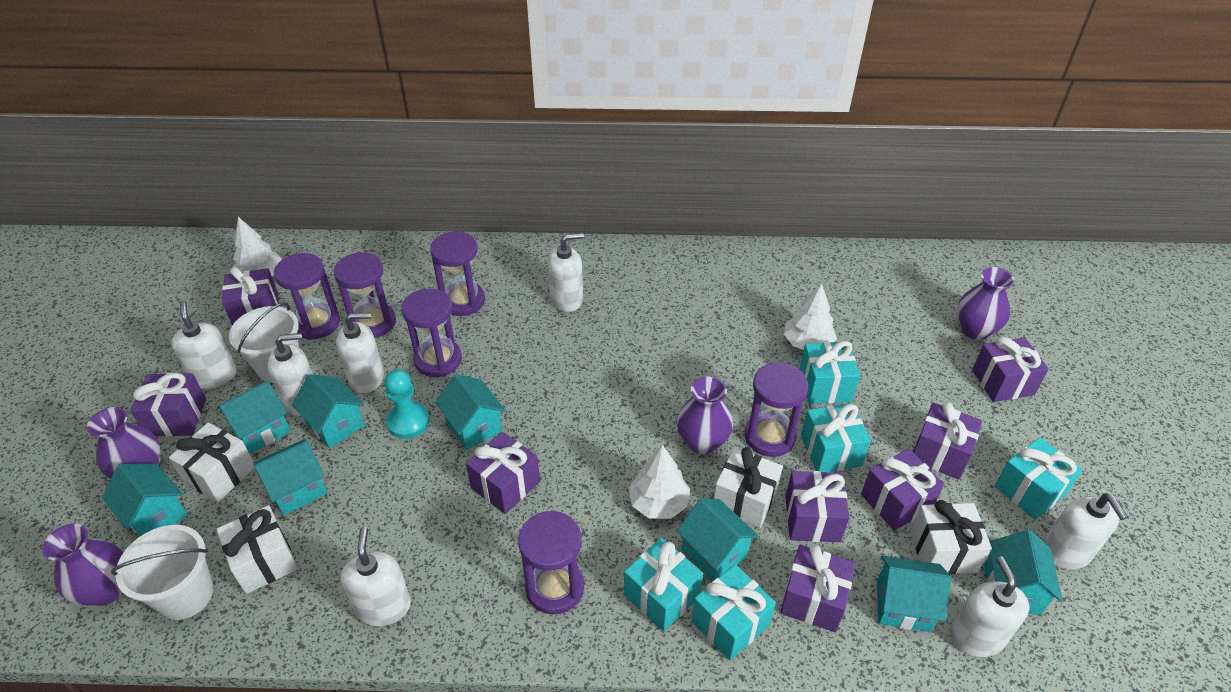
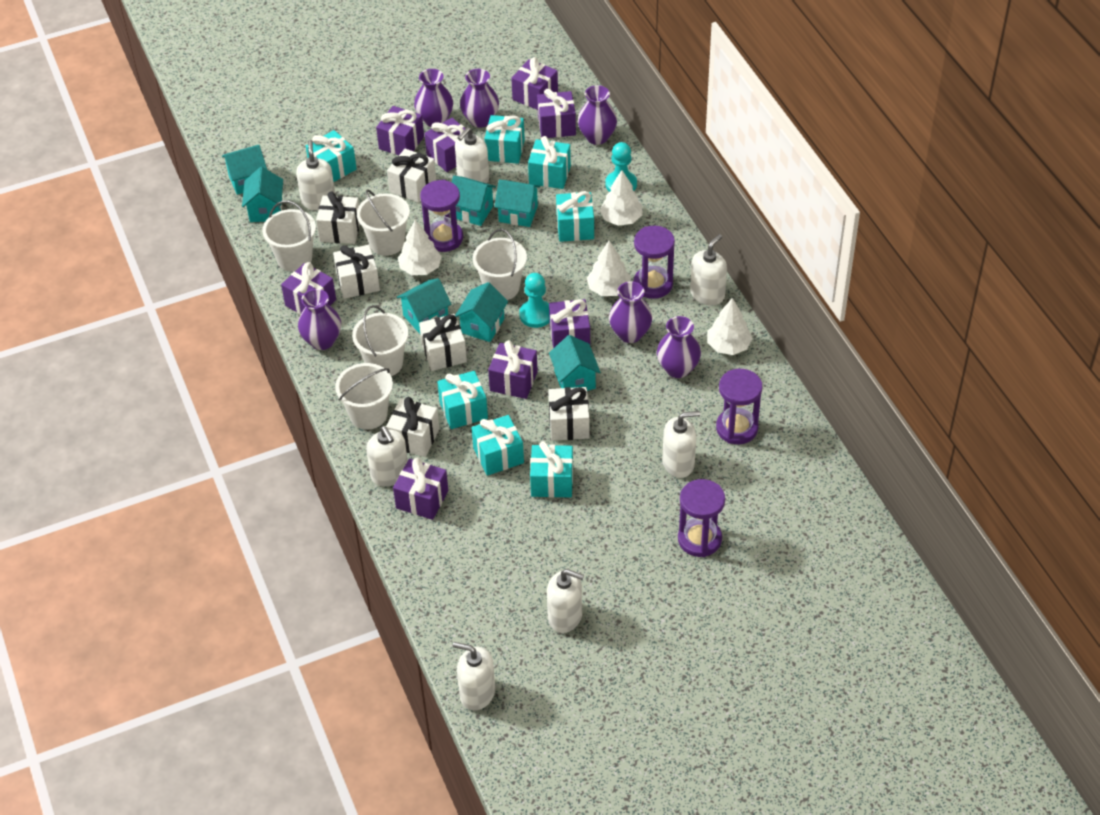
purple hourglass: 6 -> 4
purple vase: 4 -> 6
turquoise gift: 5 -> 7
turquoise house: 8 -> 7
turquoise pawn: 1 -> 2
white bucket: 2 -> 5
white gift: 4 -> 6
white tree: 3 -> 4

